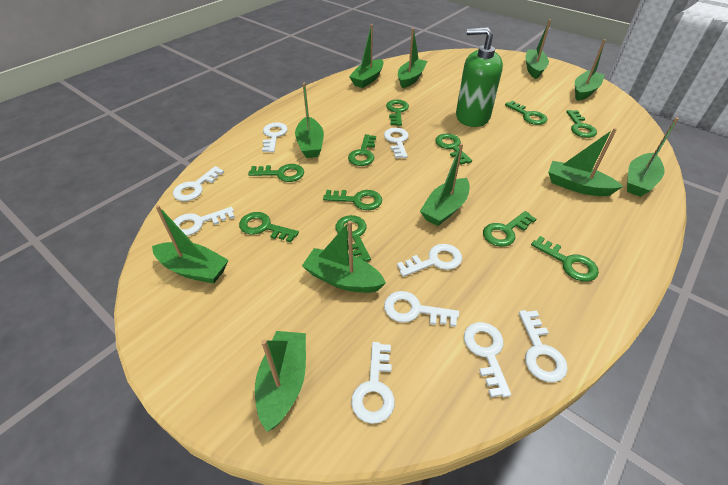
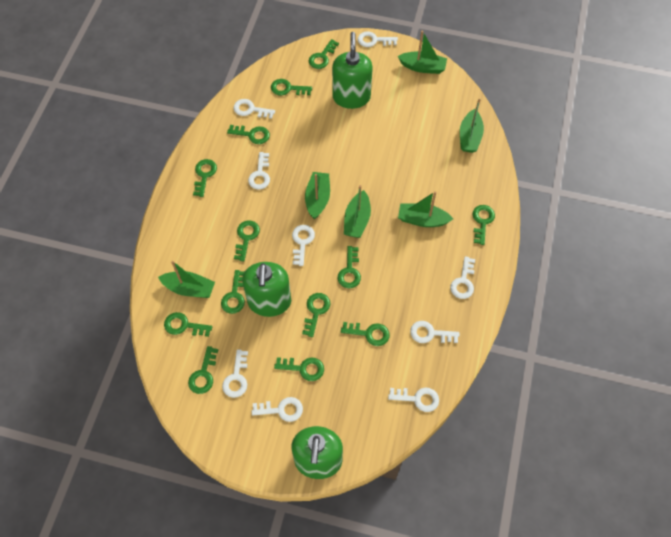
green boat: 11 -> 6
green key: 11 -> 13
green soap dispenser: 1 -> 3

